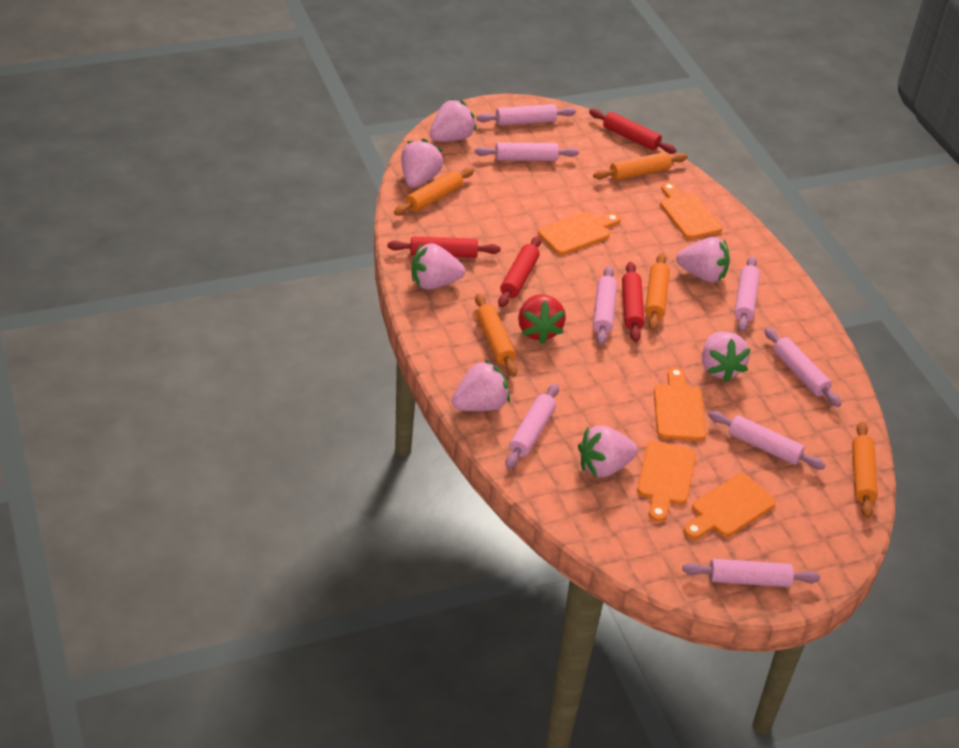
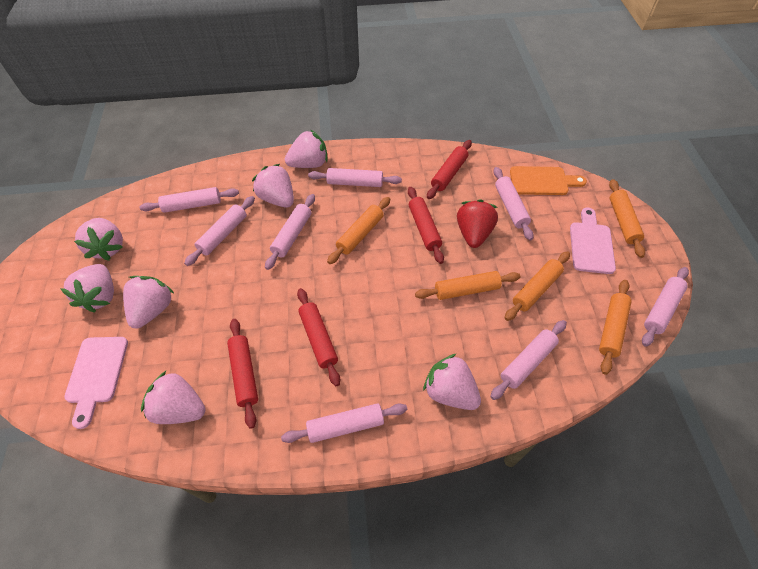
orange cutting board: 5 -> 1
pink cutting board: 0 -> 2

